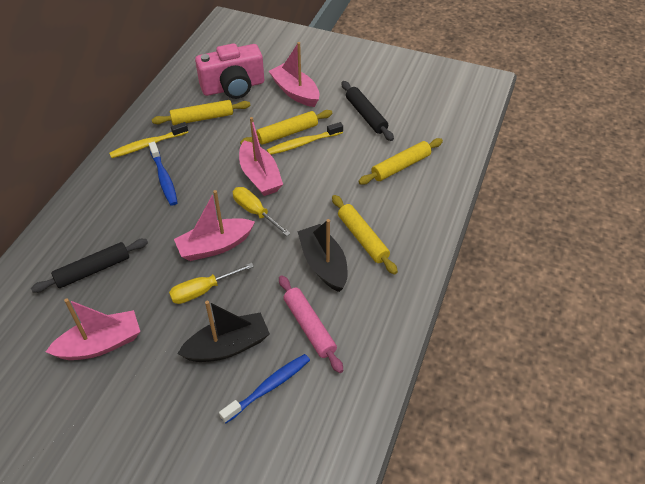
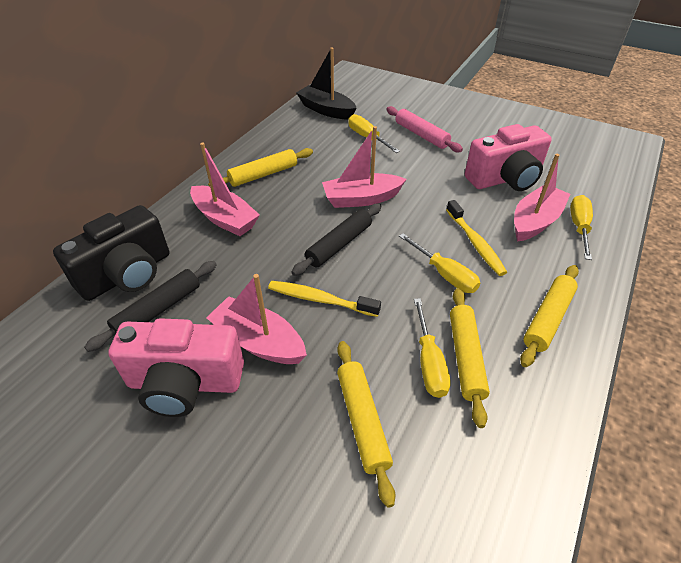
black boat: 2 -> 1
black camera: 0 -> 1
blue toothbrush: 2 -> 0
pink camera: 1 -> 2
yellow screwdriver: 2 -> 4

